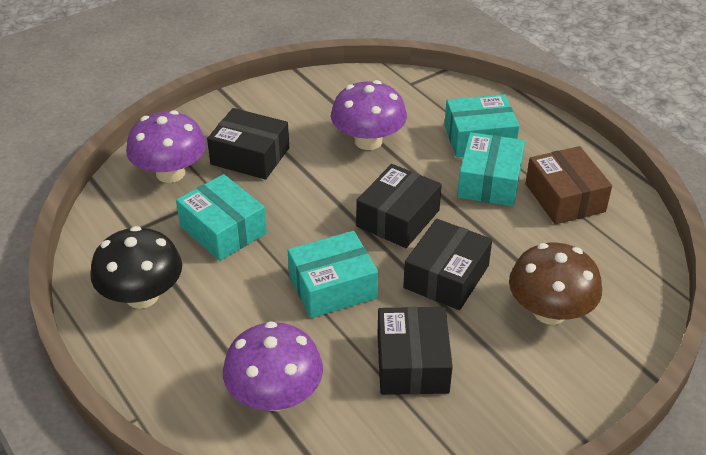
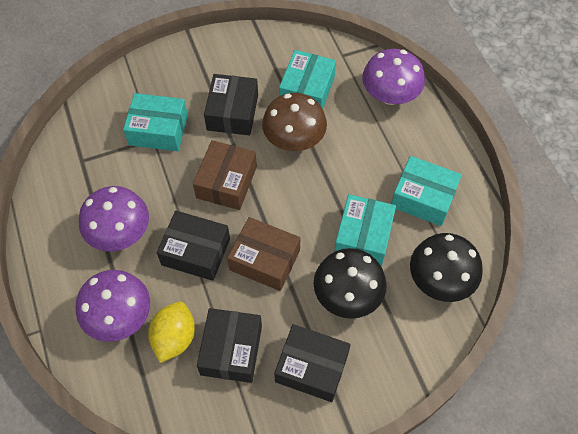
black mushroom: 1 -> 2
brown box: 1 -> 2
yellow lemon: 0 -> 1

